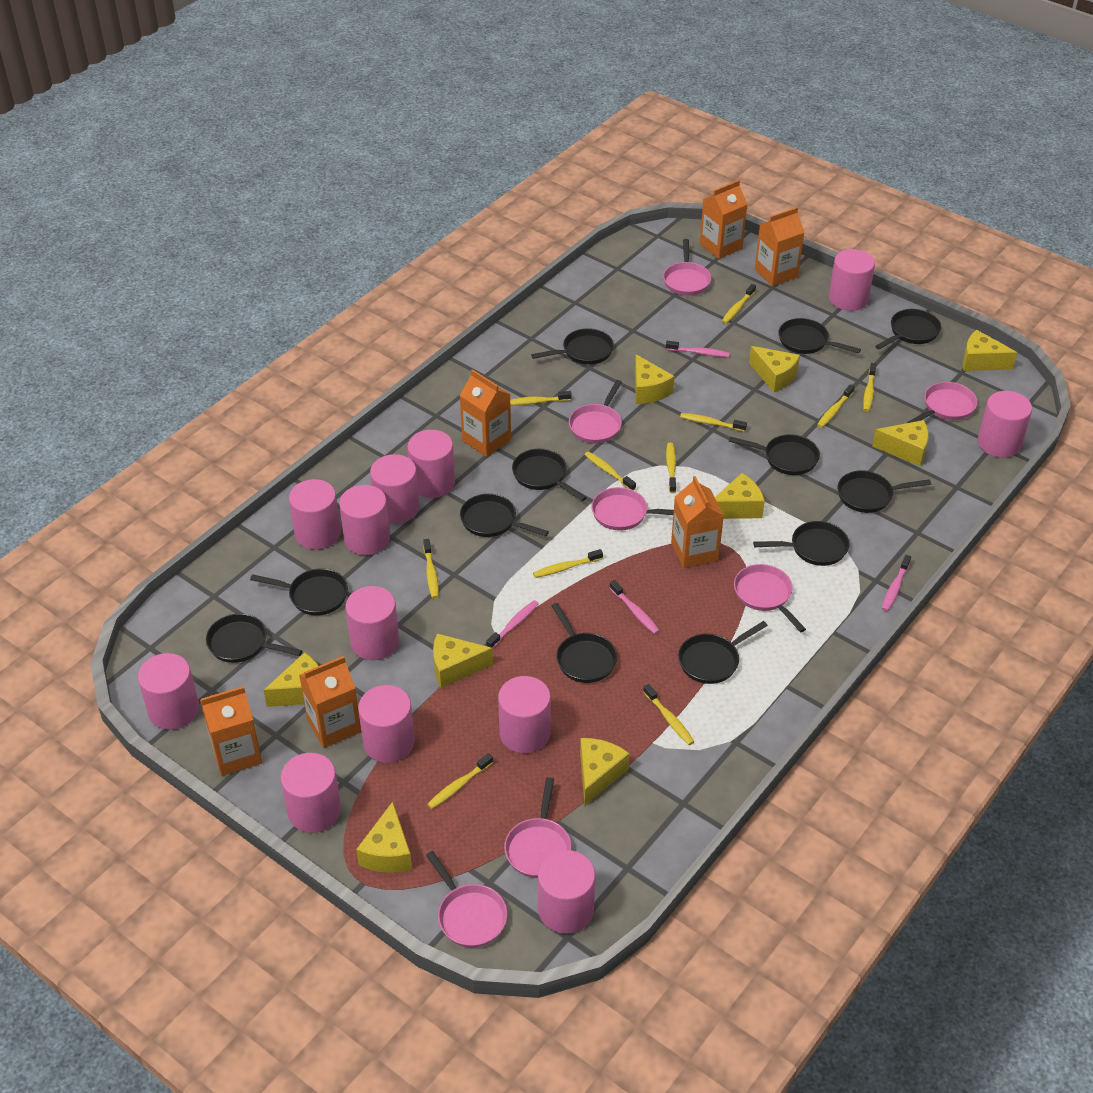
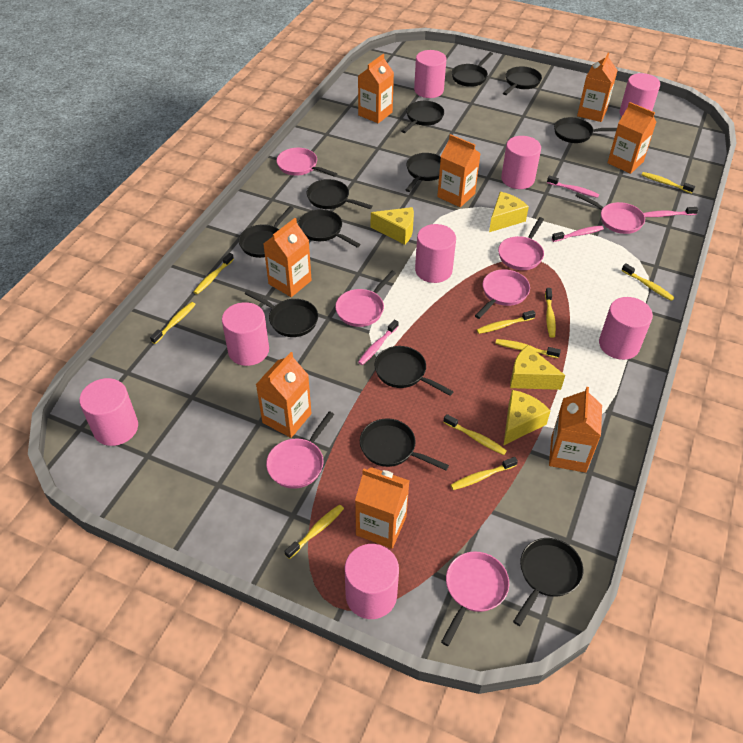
orange carton: 6 -> 8
pink cylinder: 12 -> 8
yellow cheese: 9 -> 4
yellow toothbrush: 11 -> 10

